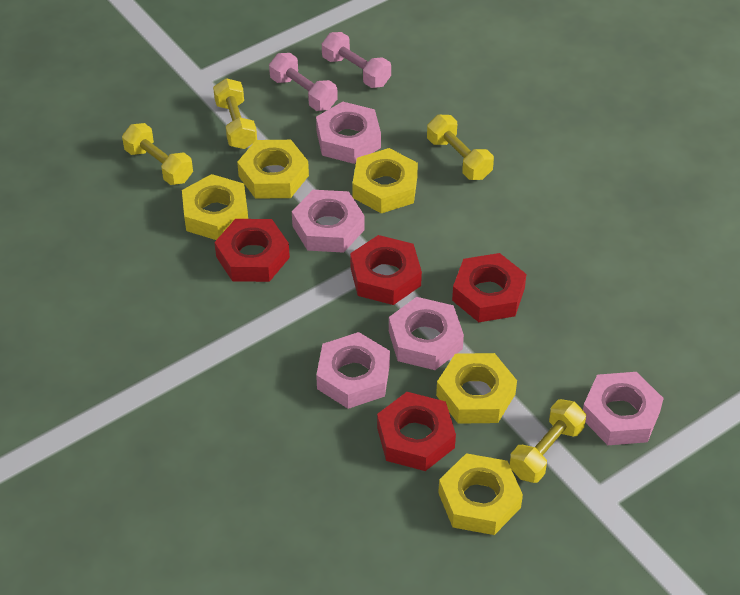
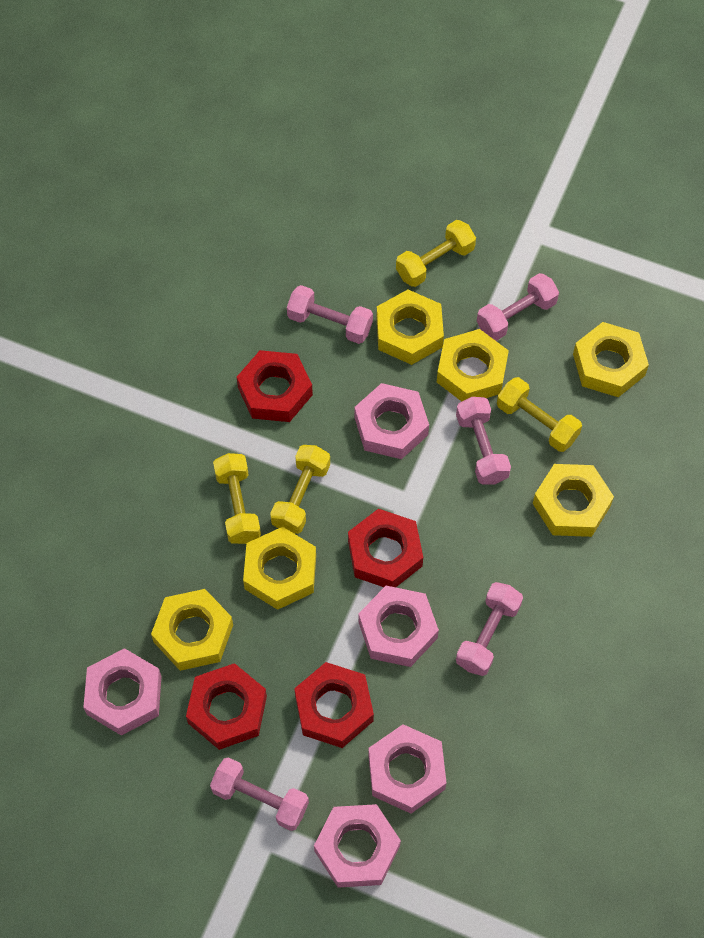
pink dumbbell: 2 -> 5
yellow nut: 5 -> 6

